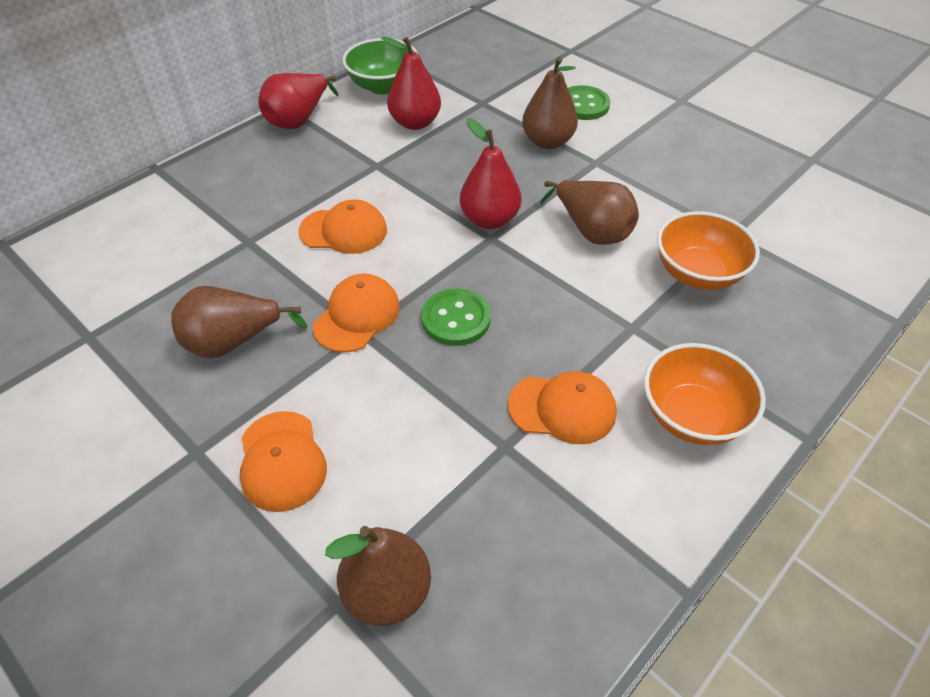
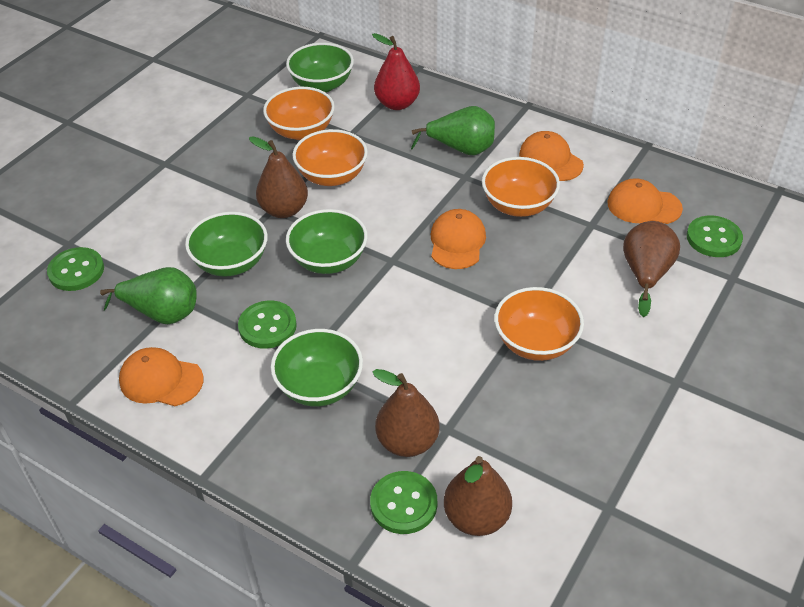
green bowl: 1 -> 4
green button: 2 -> 4
green pear: 0 -> 2
orange bowl: 2 -> 4
red pear: 3 -> 1

